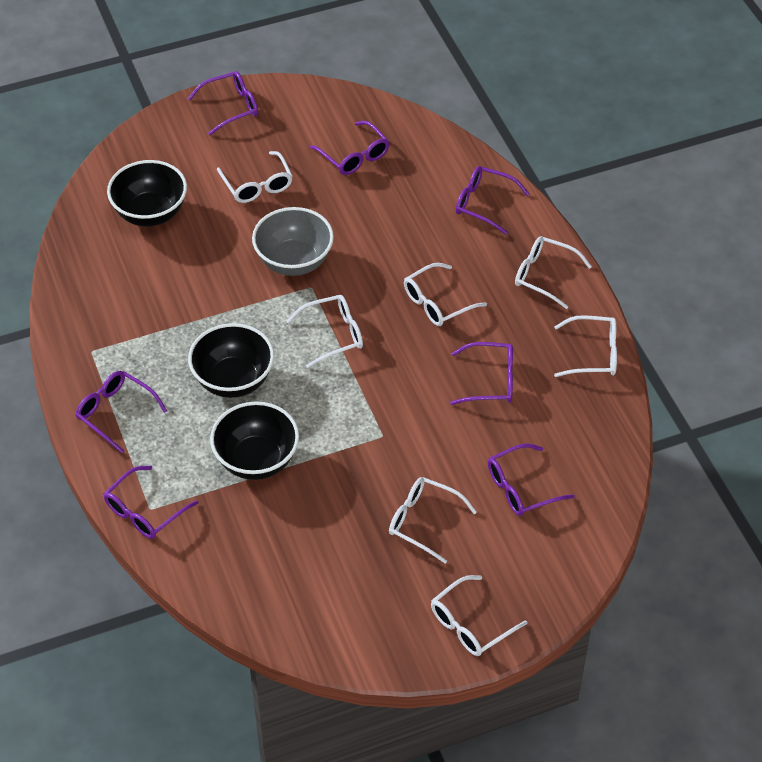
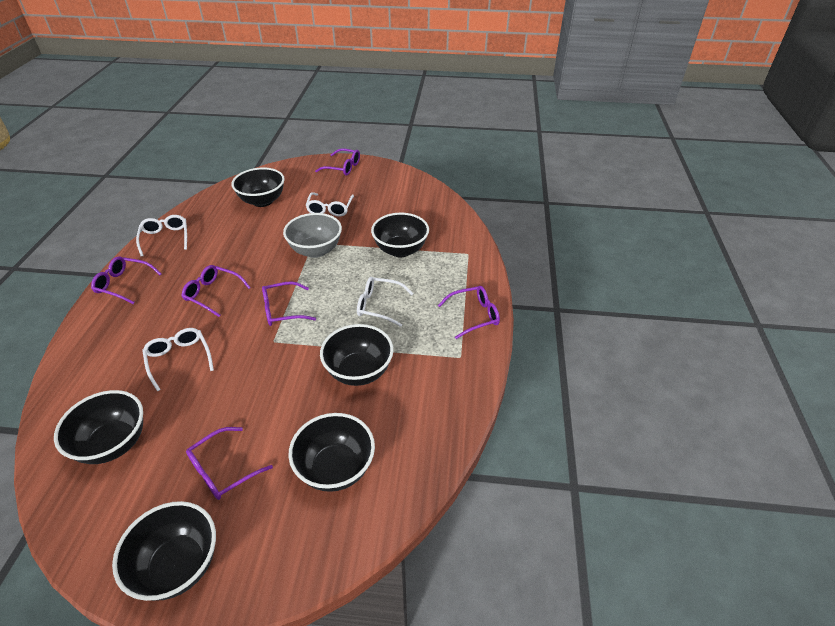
black bowl: 3 -> 6
purple glasses: 7 -> 6
white glasses: 7 -> 4

